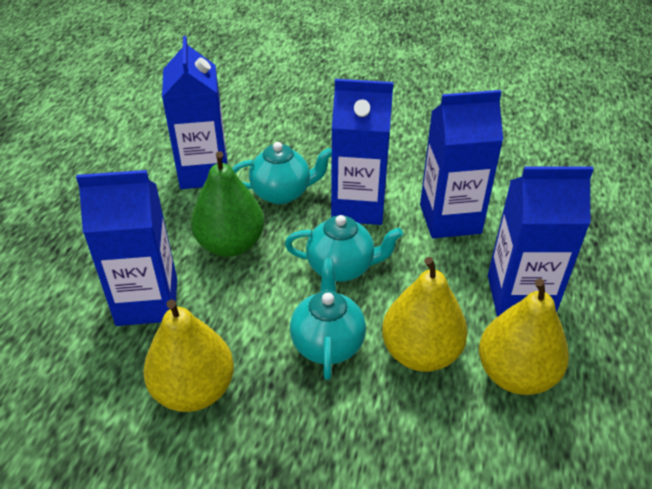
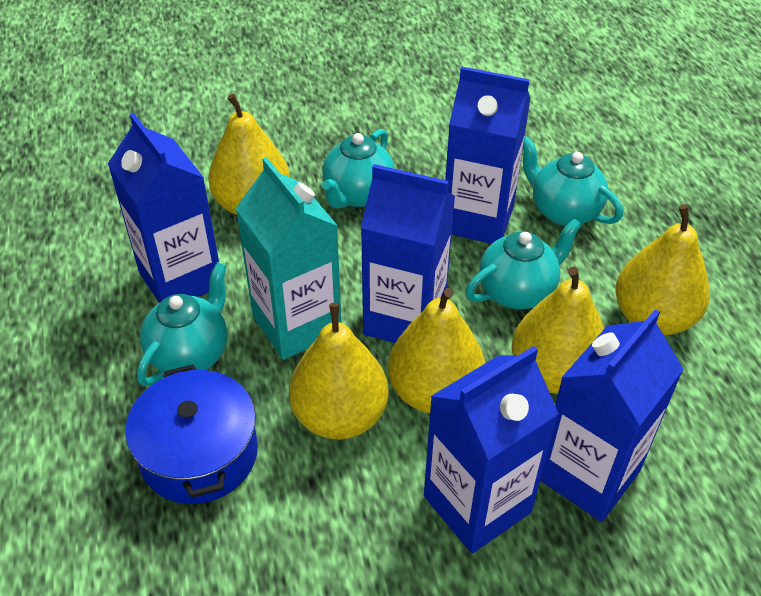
blue pot: 0 -> 1
green pear: 1 -> 0
turquoise carton: 0 -> 1
turquoise teapot: 3 -> 4
yellow pear: 3 -> 5

